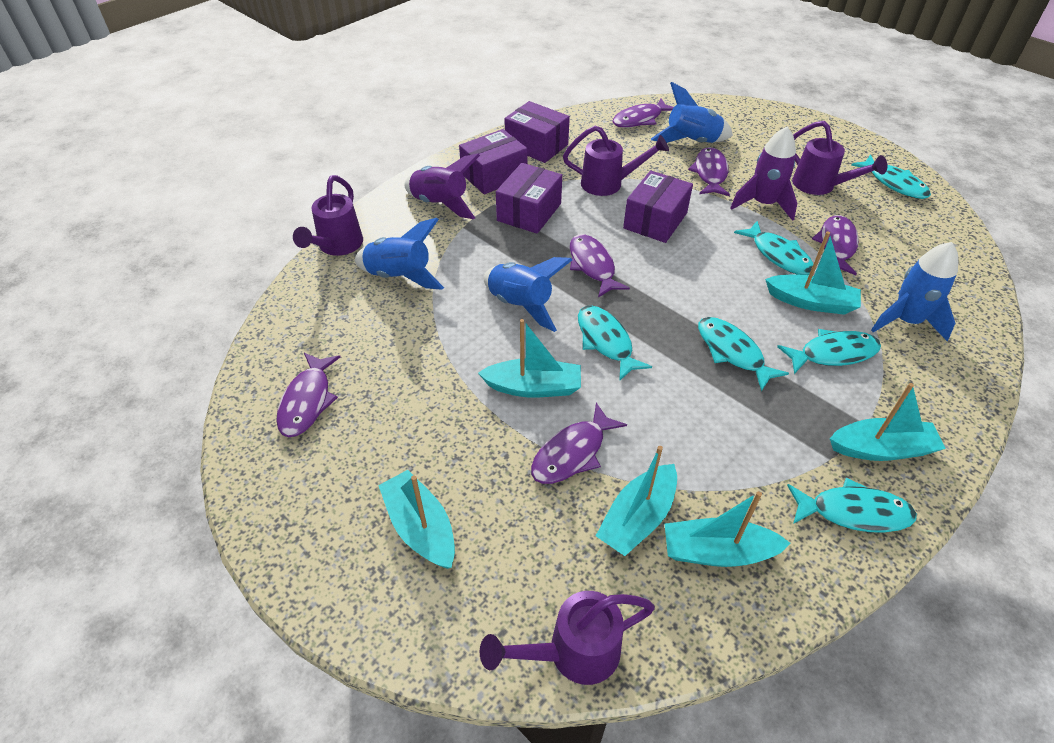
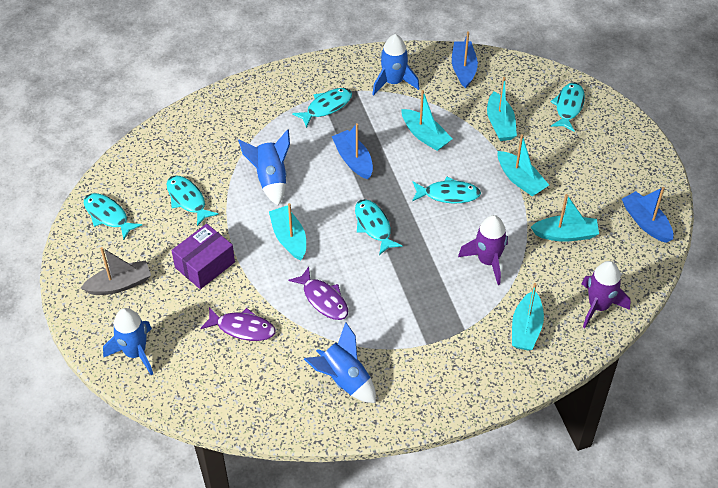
blue boat: 0 -> 3
grey boat: 0 -> 1
purple box: 4 -> 1
purple fish: 6 -> 2
purple watering can: 4 -> 0

